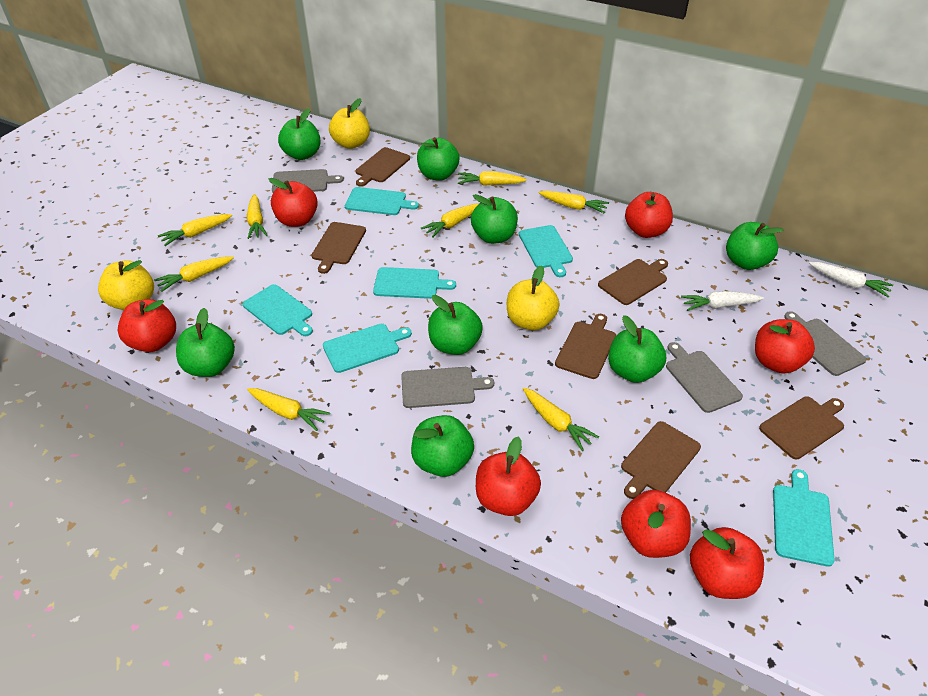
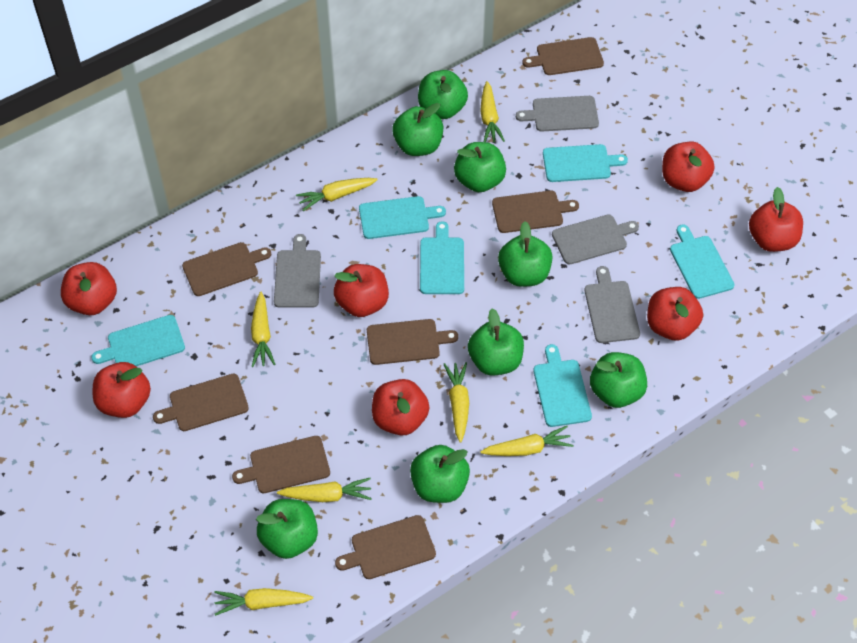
brown cutting board: 6 -> 7
white carrot: 2 -> 0
yellow apple: 3 -> 0
yellow carrot: 8 -> 7

